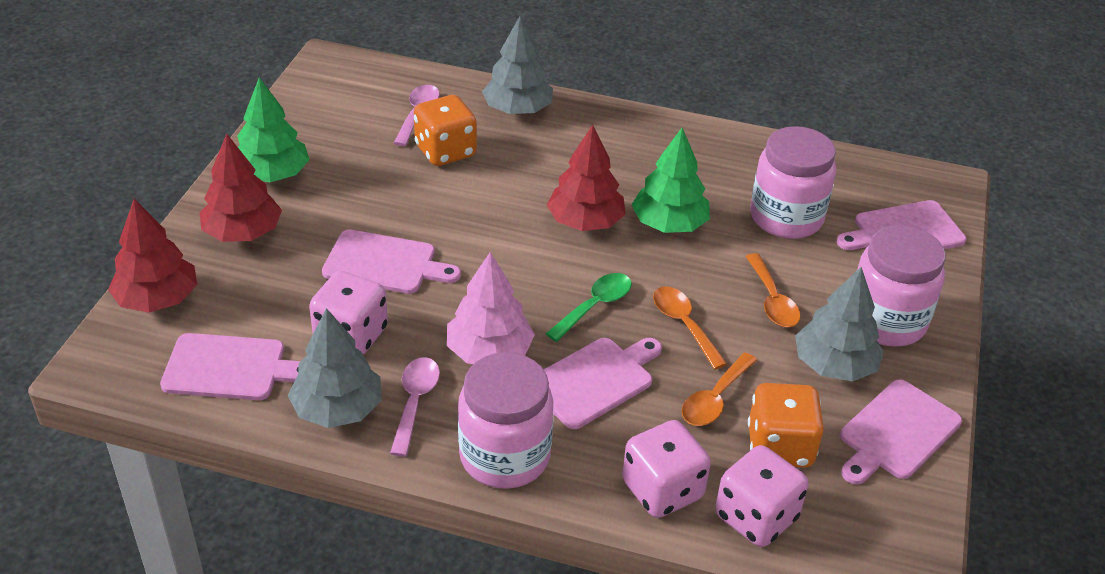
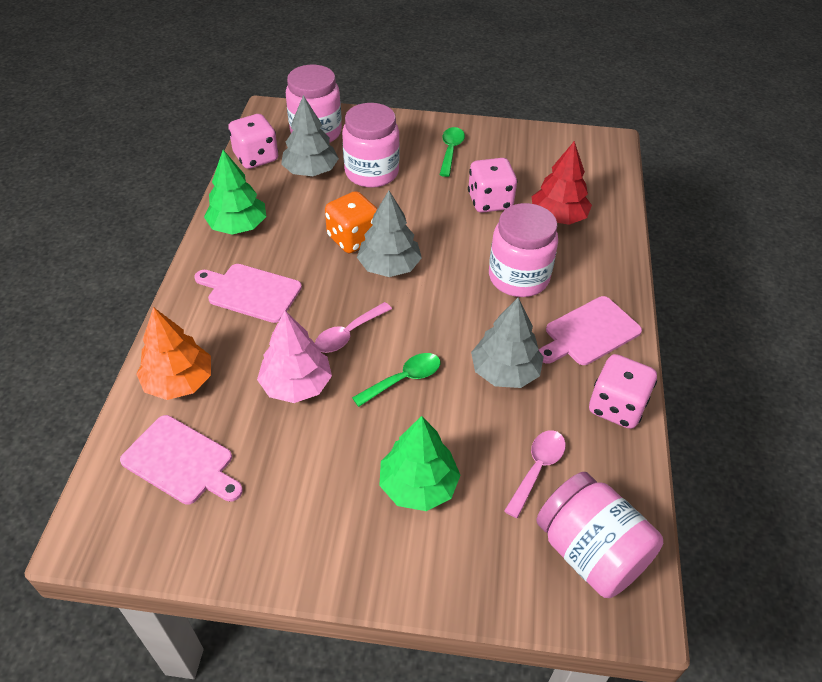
green spoon: 1 -> 2
orange dice: 2 -> 1
orange spoon: 3 -> 0
orange tree: 0 -> 1
pink cutting board: 5 -> 3
pink jar: 3 -> 4
red tree: 3 -> 1

